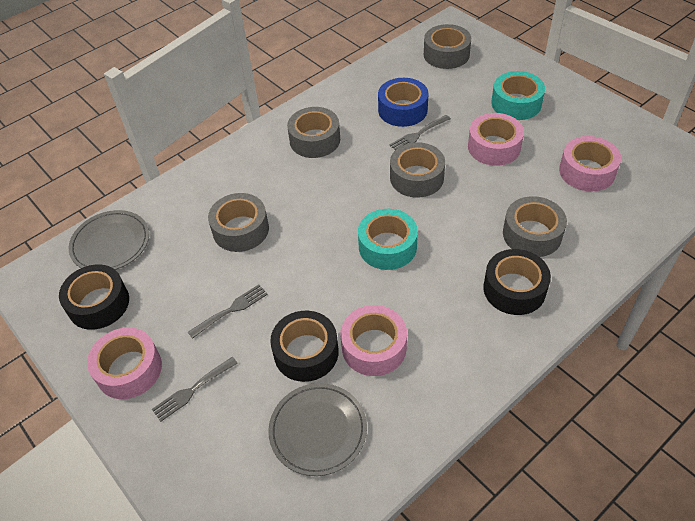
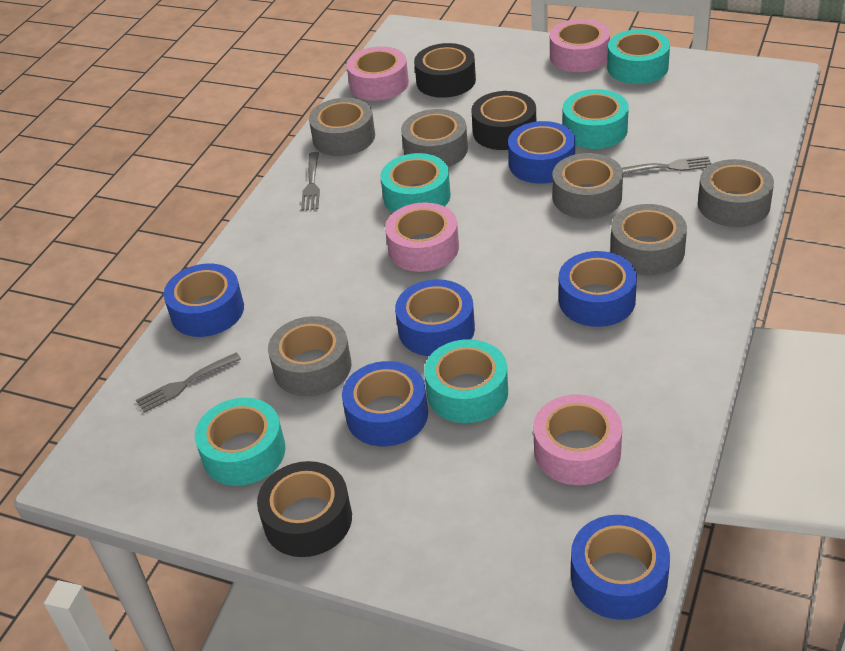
blue tape: 1 -> 6
grey plate: 2 -> 0
grey tape: 5 -> 6
turquoise tape: 2 -> 5

